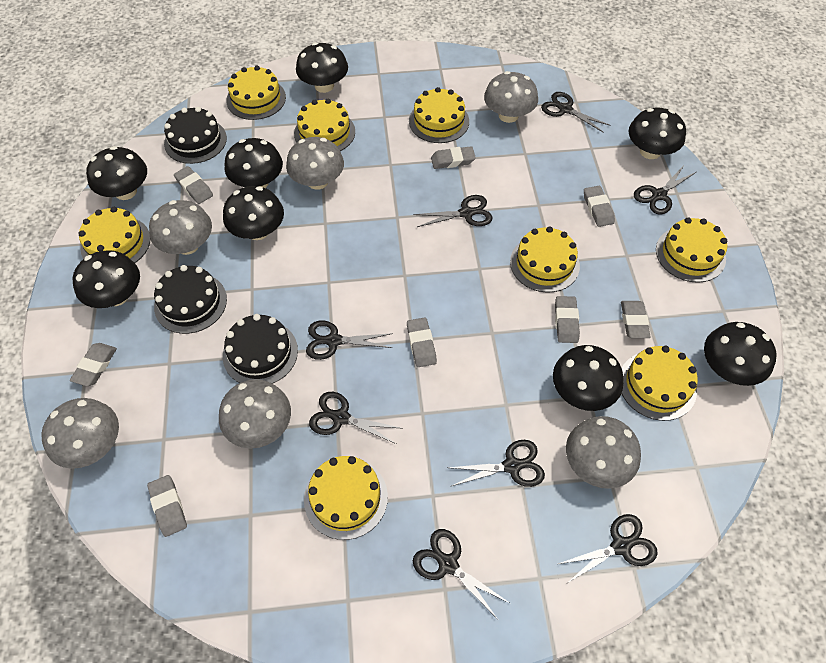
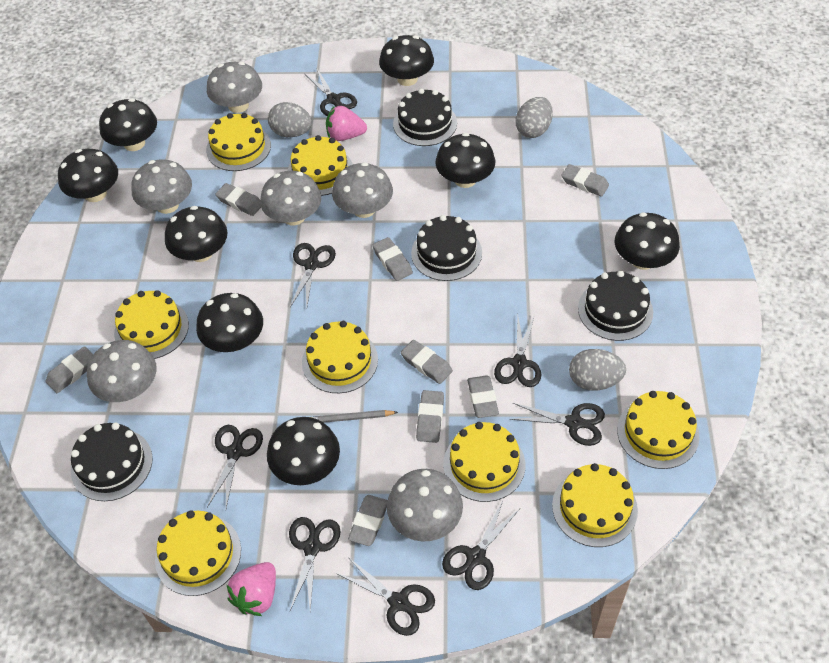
black cake: 3 -> 4
grey egg: 0 -> 3
grey pencil: 0 -> 1
pink strawberry: 0 -> 2

